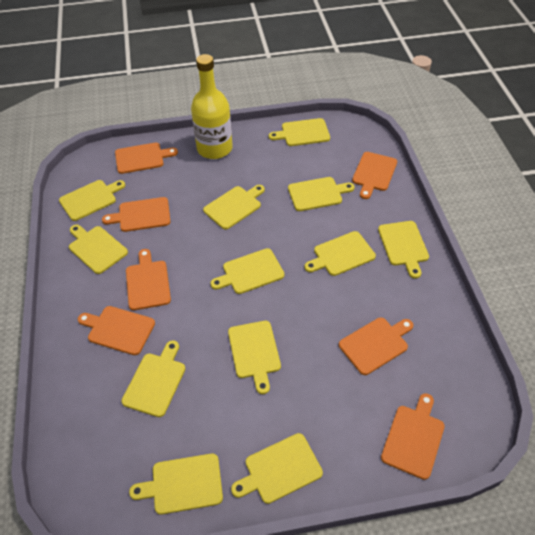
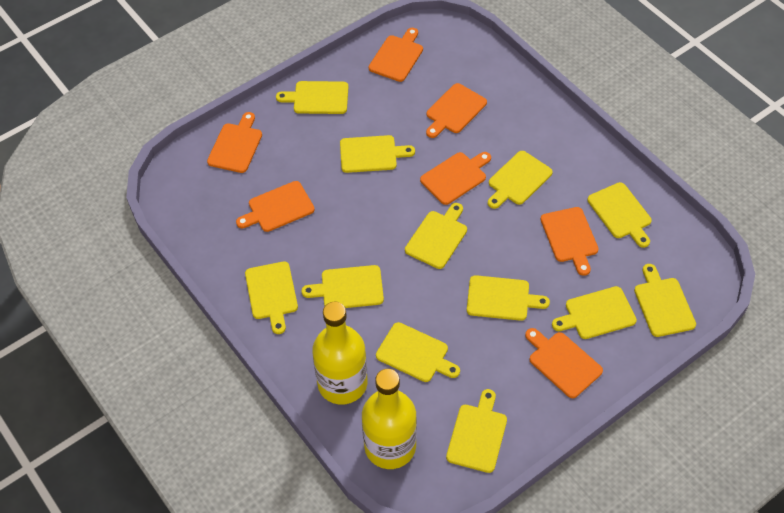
yellow bottle: 1 -> 2

